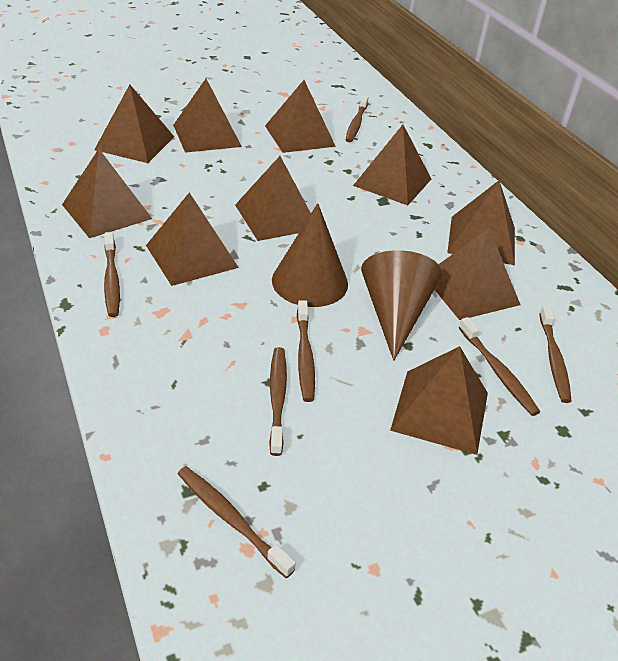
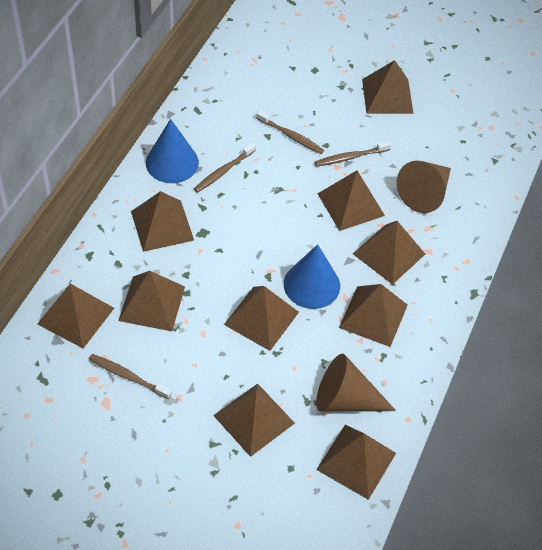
blue cone: 0 -> 2
brown toothbrush: 7 -> 4

